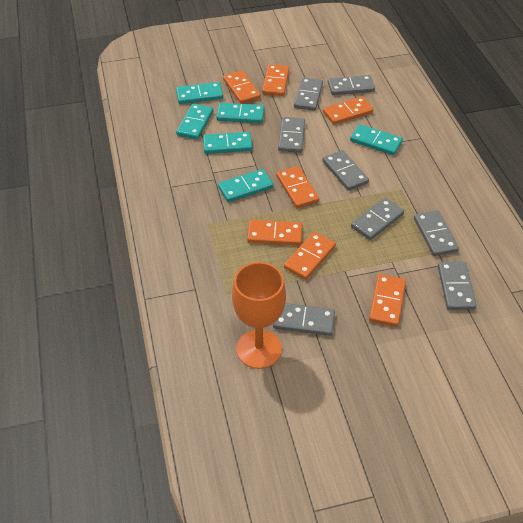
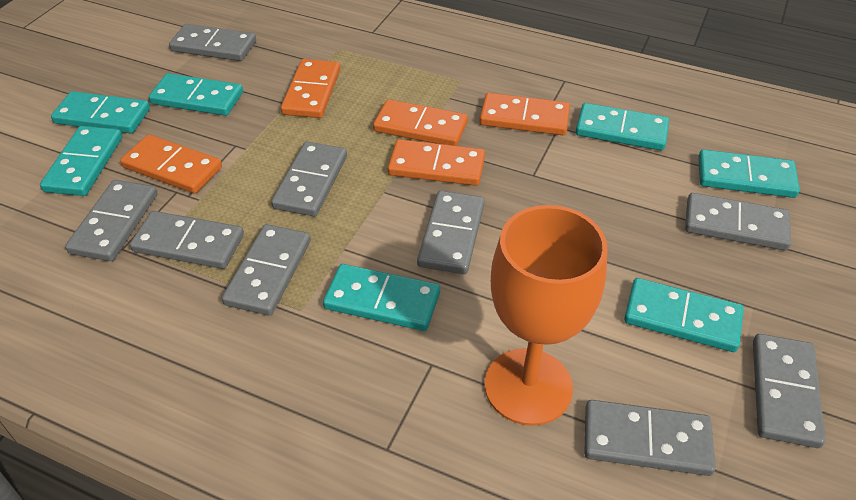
grey domino: 8 -> 9
orange domino: 7 -> 5
turquoise domino: 6 -> 7

